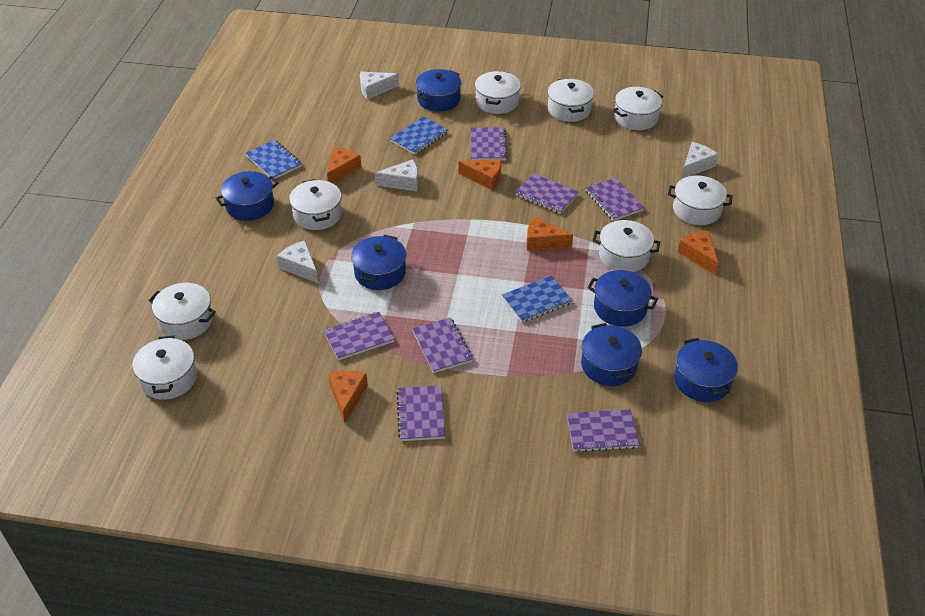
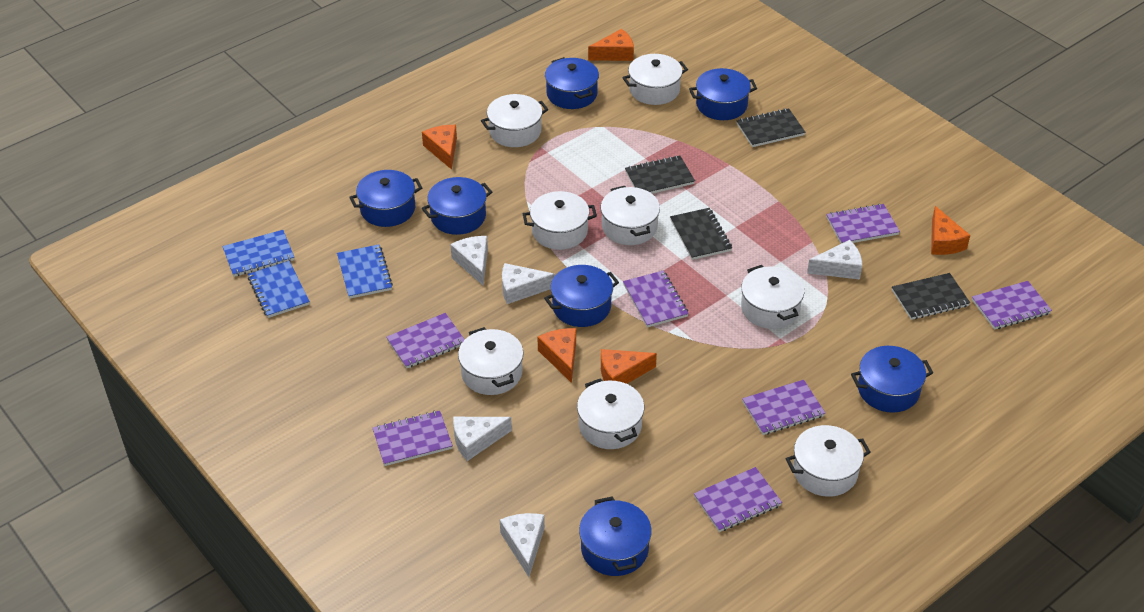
black notebook: 0 -> 4
blue pot: 6 -> 7
white cheese: 4 -> 5

